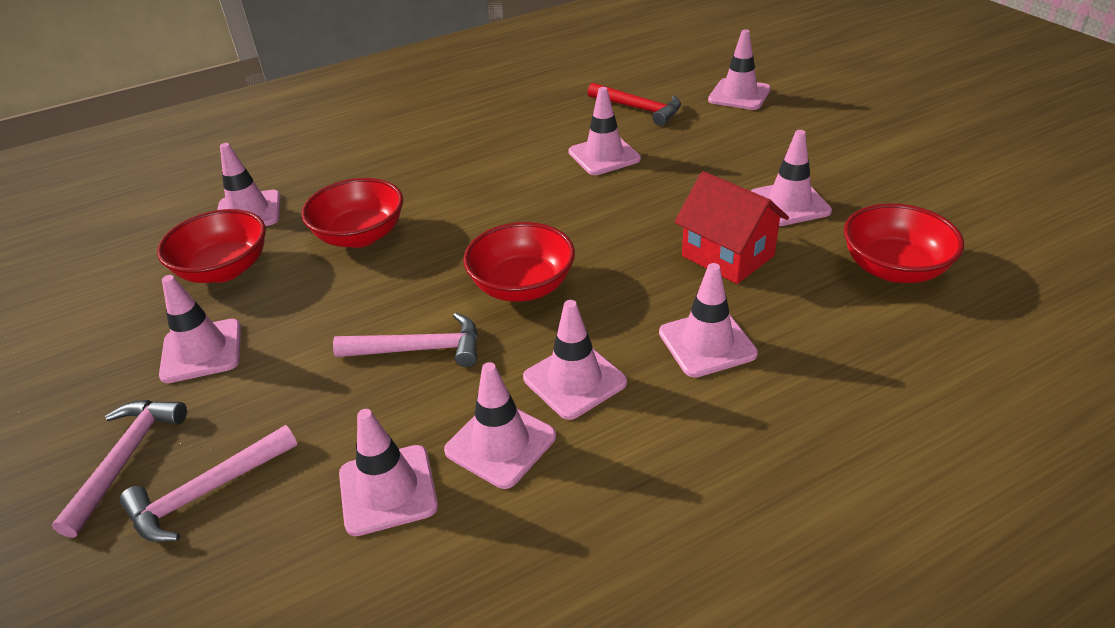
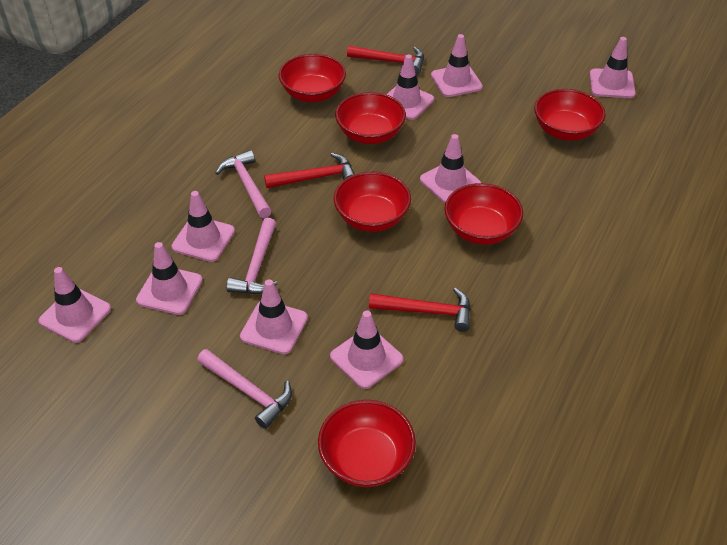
red bowl: 4 -> 6
red hammer: 1 -> 3
red house: 1 -> 0

